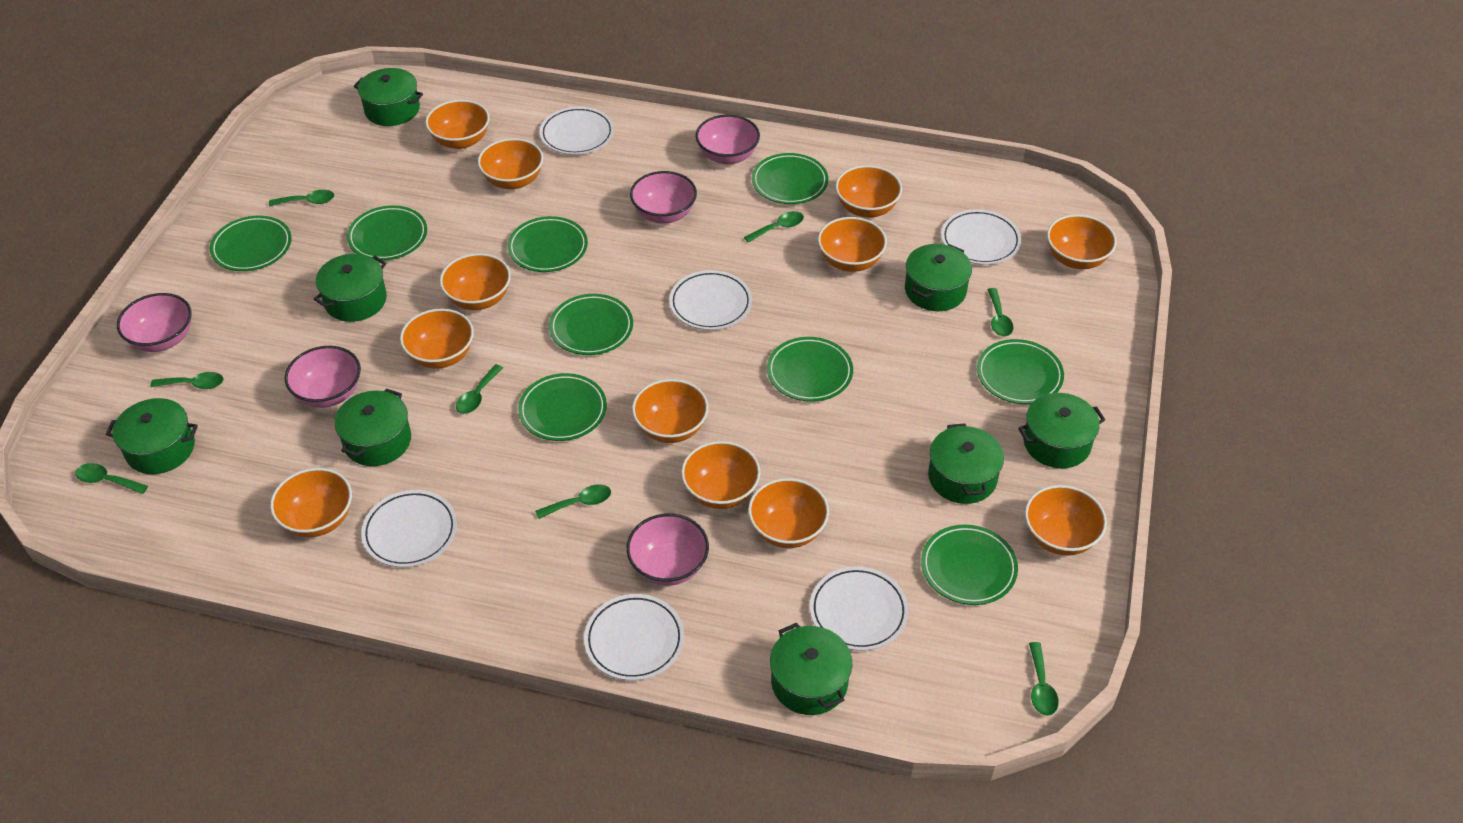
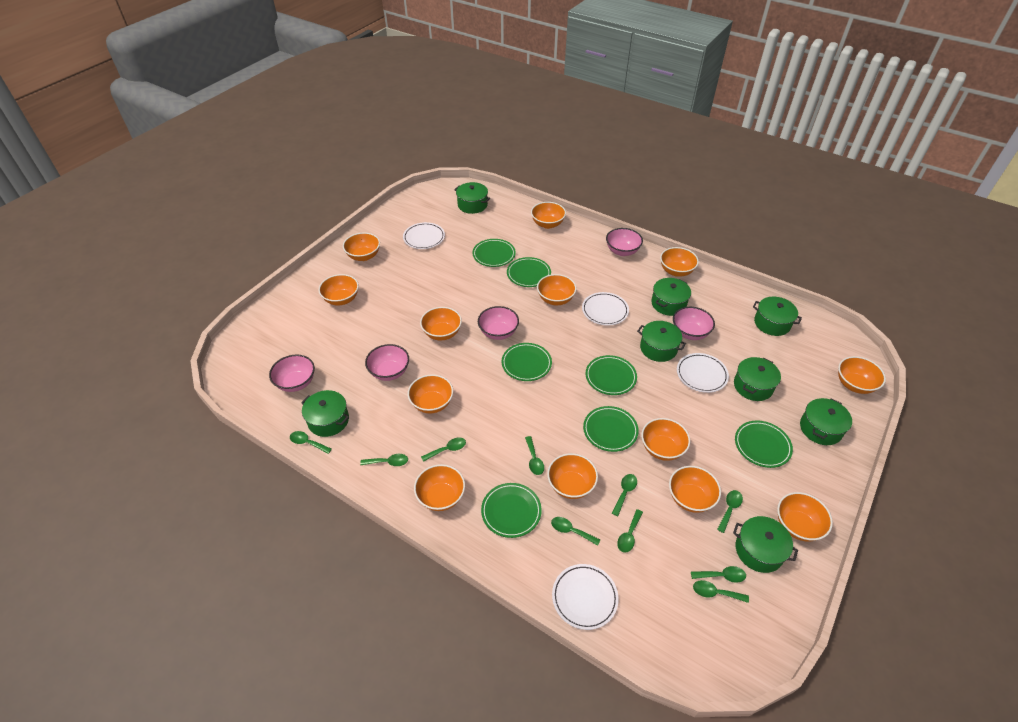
green plate: 9 -> 7
green spoon: 8 -> 10
orange bowl: 12 -> 13
white plate: 6 -> 4

